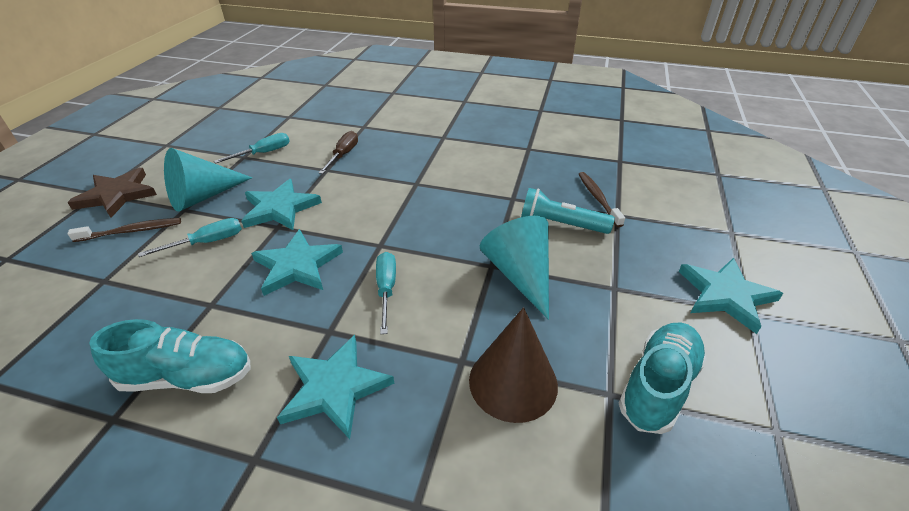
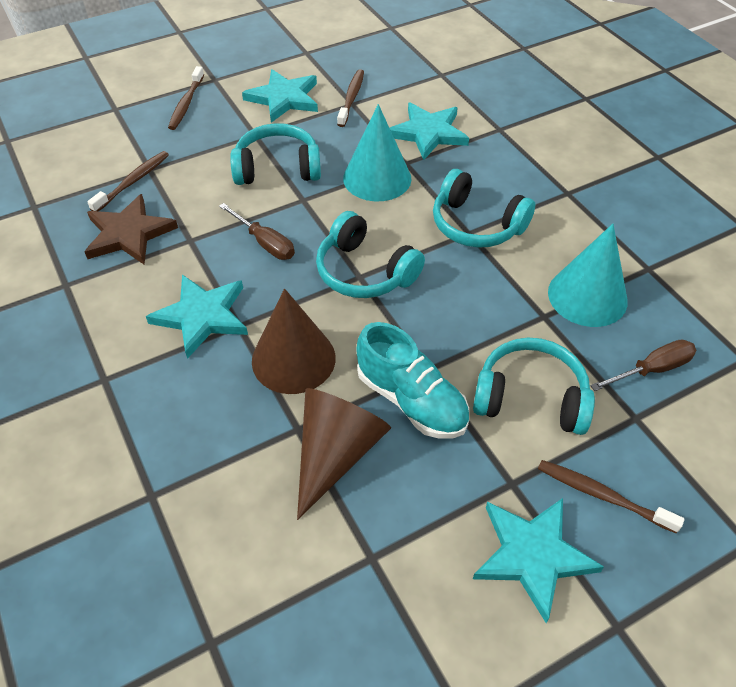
brown cone: 1 -> 2
brown screwdriver: 1 -> 2
brown toothbrush: 2 -> 4
turquoise flashlight: 1 -> 0
turquoise headphones: 0 -> 4
turquoise screwdriver: 3 -> 0
turquoise shoe: 2 -> 1

